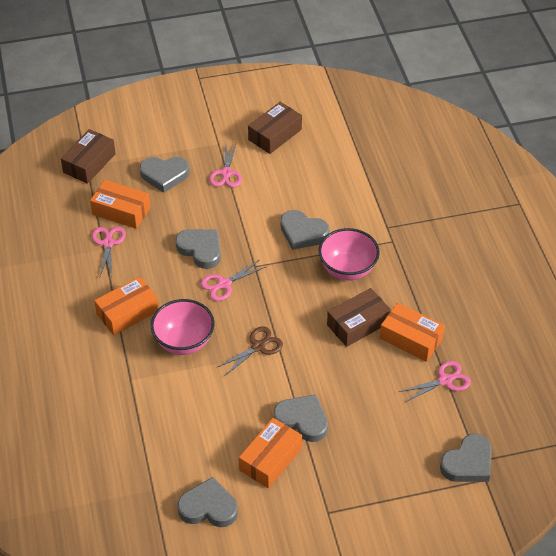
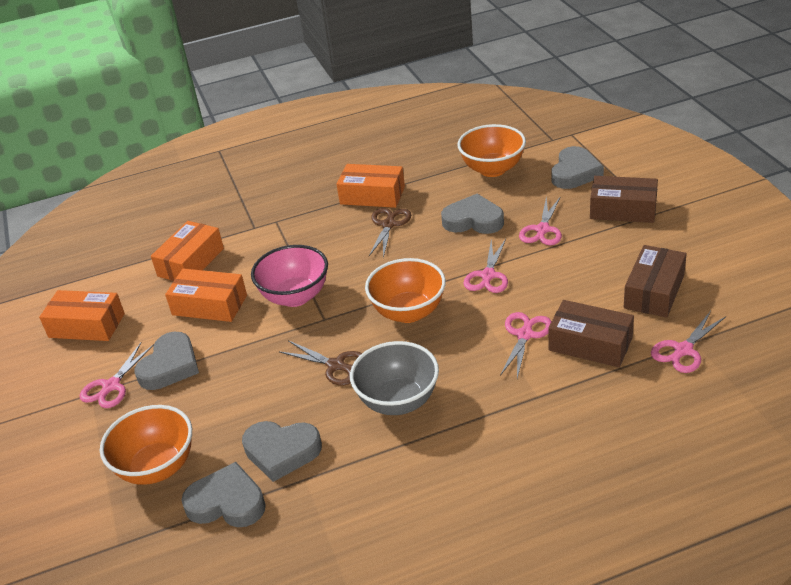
brown scissors: 1 -> 2
grey bowl: 0 -> 1
grey heart: 6 -> 5
orange bowl: 0 -> 3
pink bowl: 2 -> 1
pink scissors: 4 -> 5

